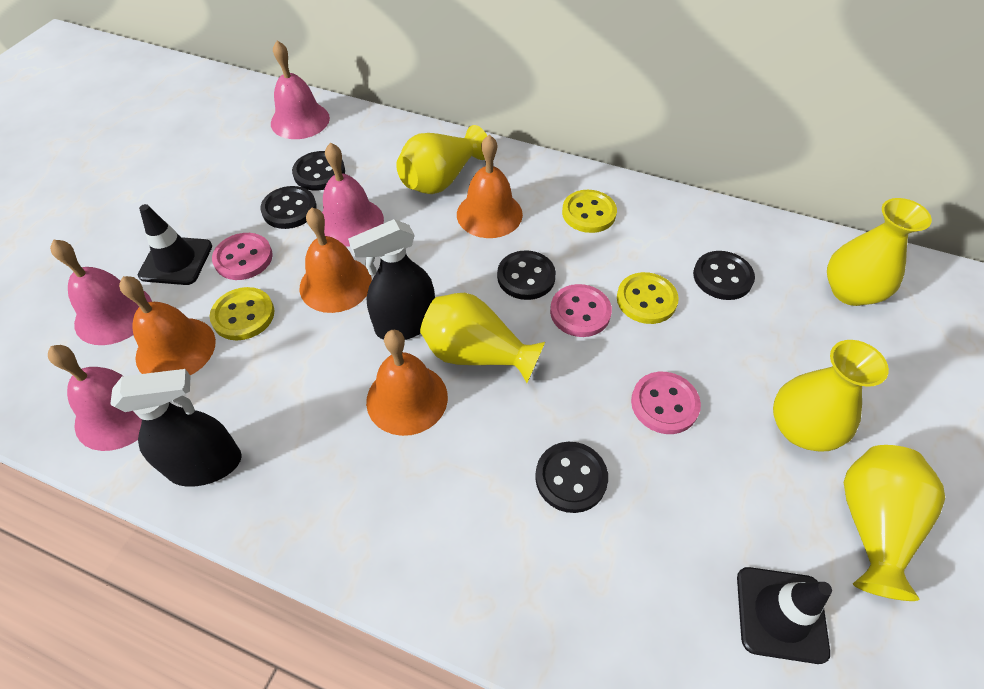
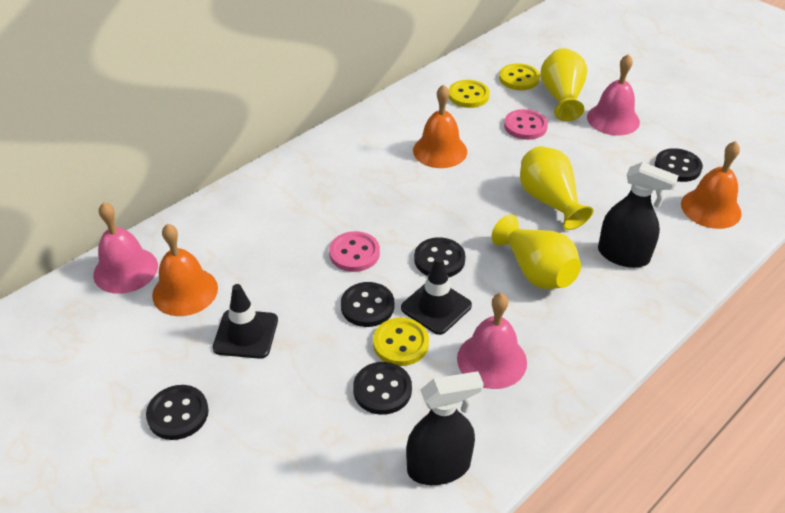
orange bell: 4 -> 3
pink bell: 4 -> 3
pink button: 3 -> 2
yellow vase: 5 -> 3

